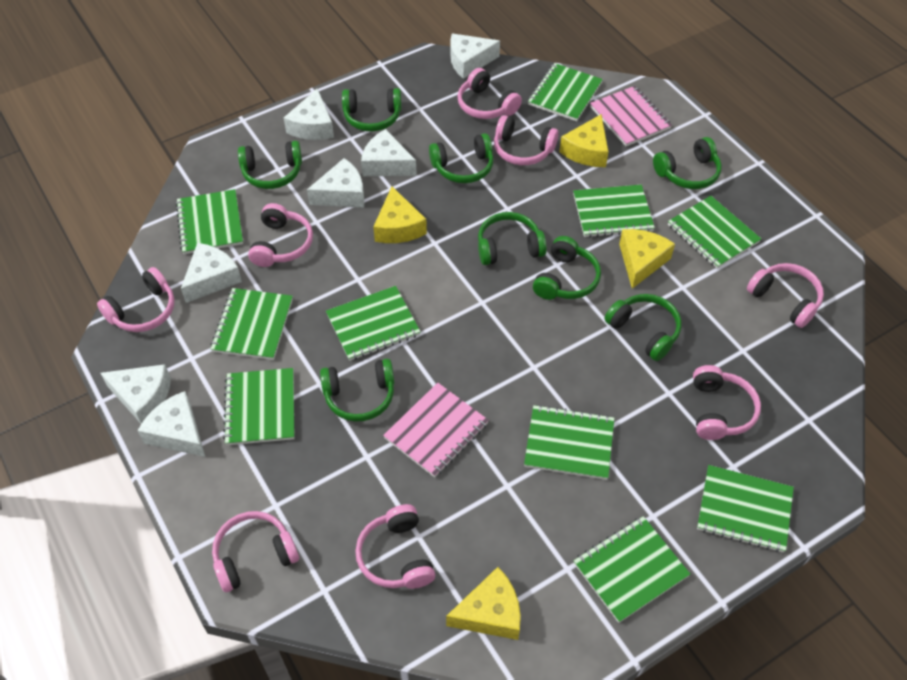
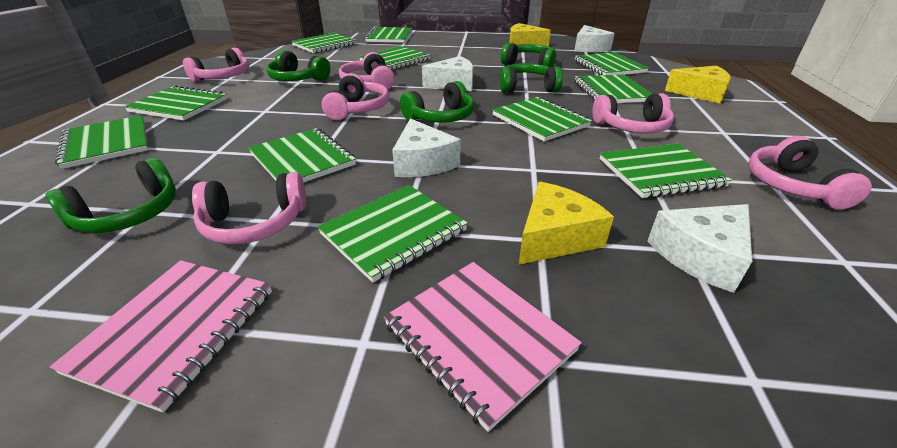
green headphones: 8 -> 5
green notebook: 10 -> 11
pink headphones: 8 -> 6
white cheese: 7 -> 4
yellow cheese: 4 -> 3

